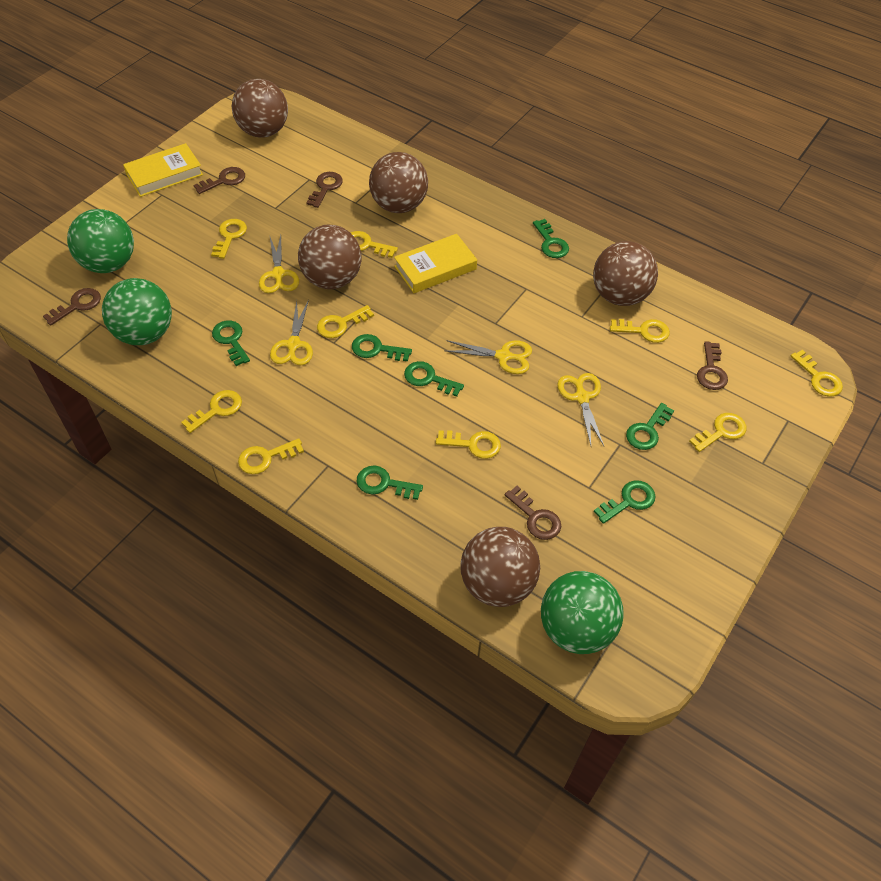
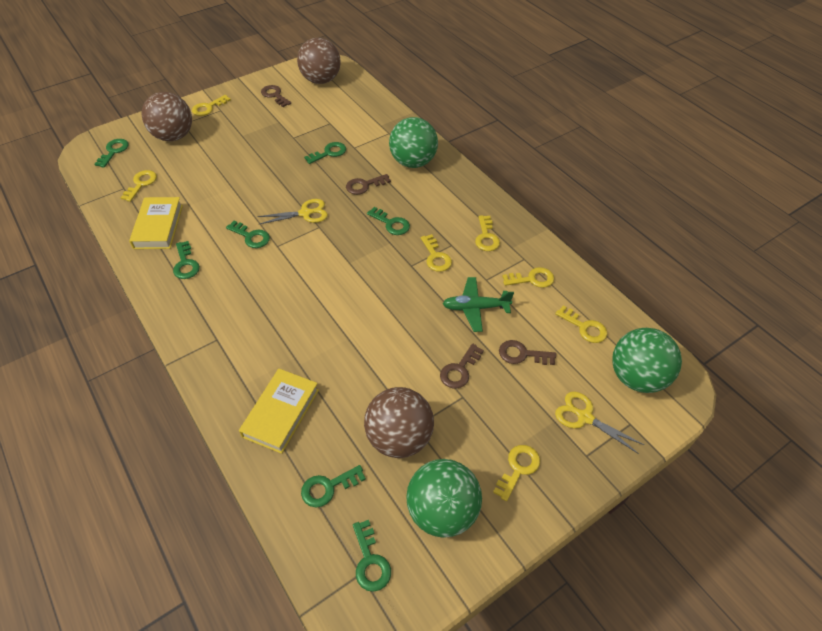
brown ball: 5 -> 3
brown key: 5 -> 4
green plane: 0 -> 1
yellow key: 9 -> 7
yellow scissors: 4 -> 2

